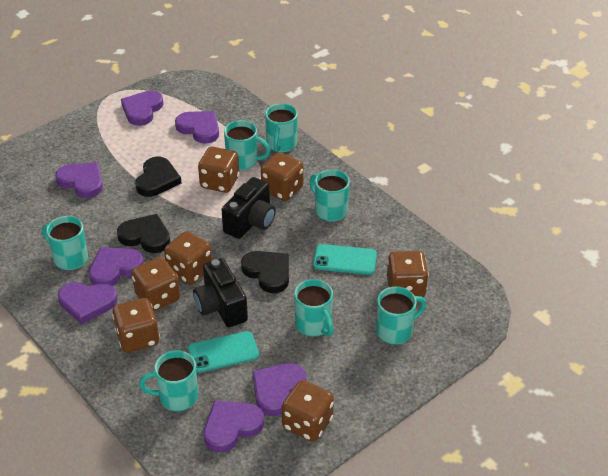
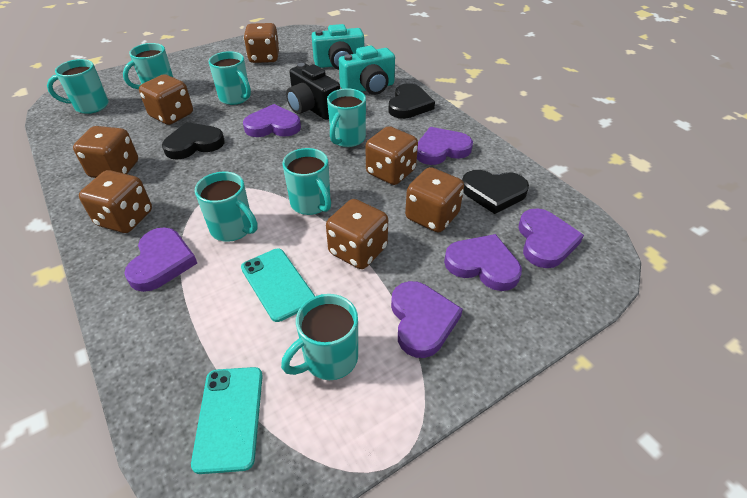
black camera: 2 -> 1
purple heart: 7 -> 6
turquoise camera: 0 -> 2

